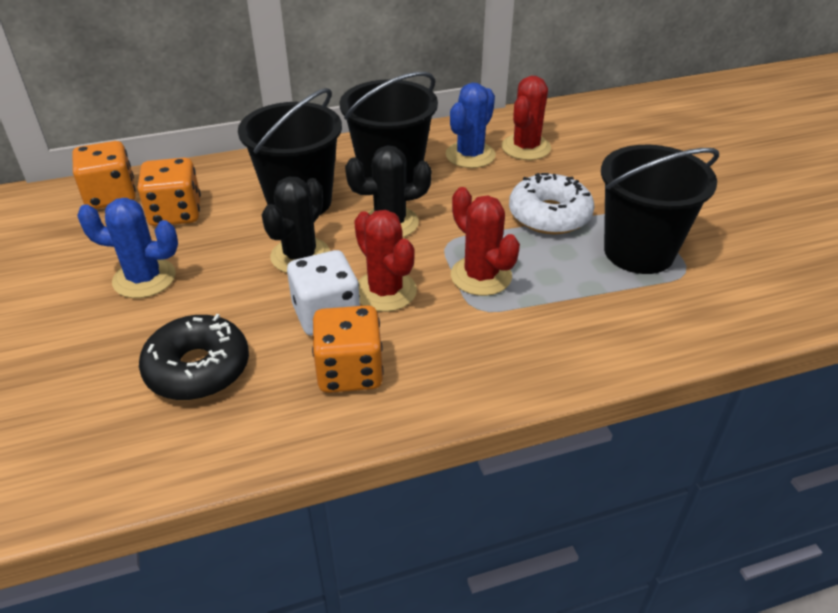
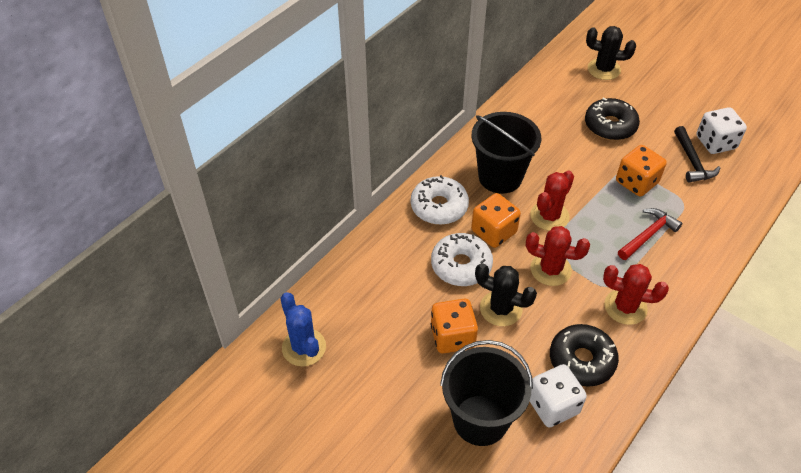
black bucket: 3 -> 2
black donut: 1 -> 2
black hammer: 0 -> 1
blue cactus: 2 -> 1
red hammer: 0 -> 1
white dice: 1 -> 2
white donut: 1 -> 2

